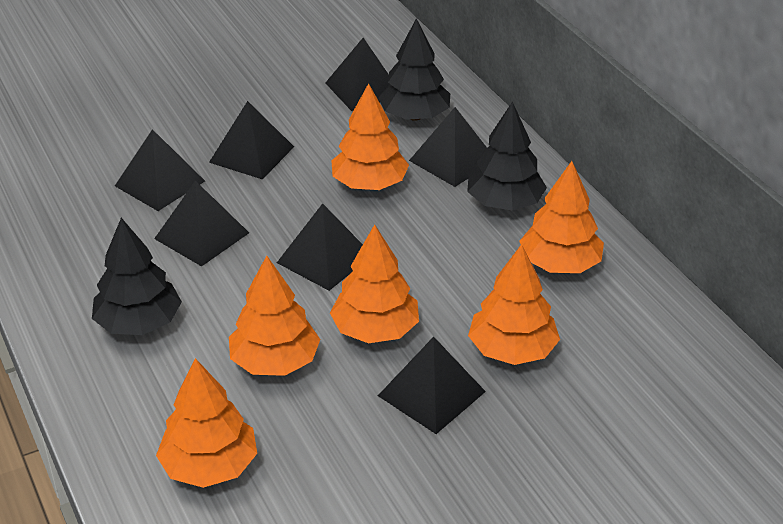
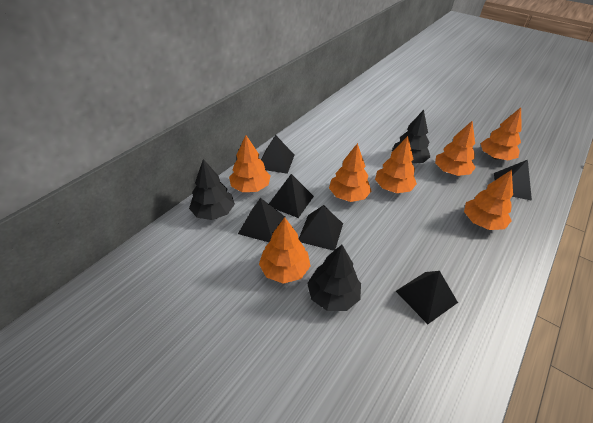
black pyramid: 7 -> 6
orange tree: 6 -> 7

